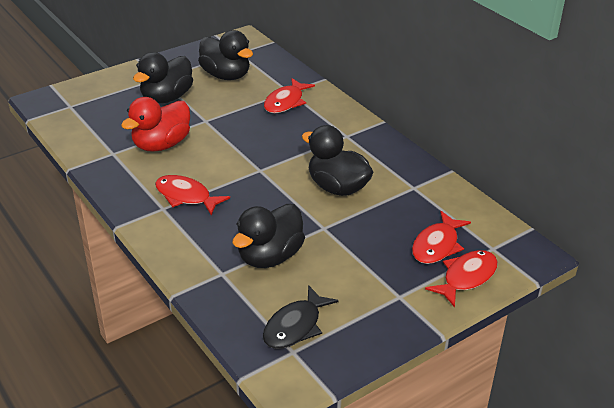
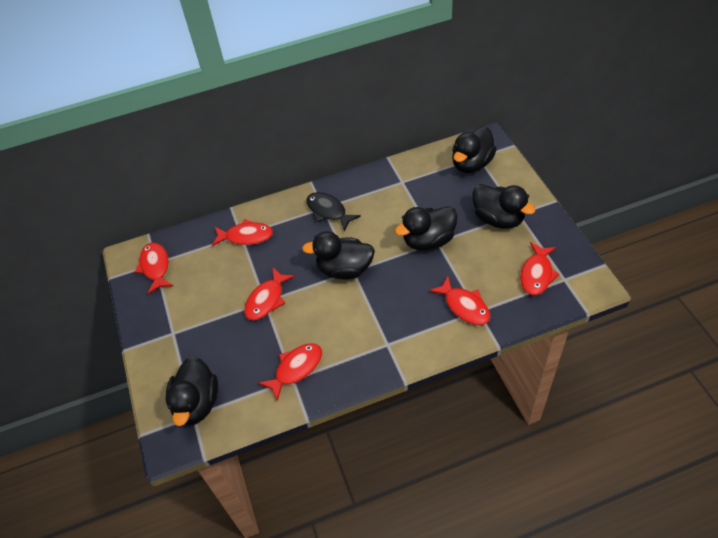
black duck: 4 -> 5
red duck: 1 -> 0
red fish: 4 -> 6

